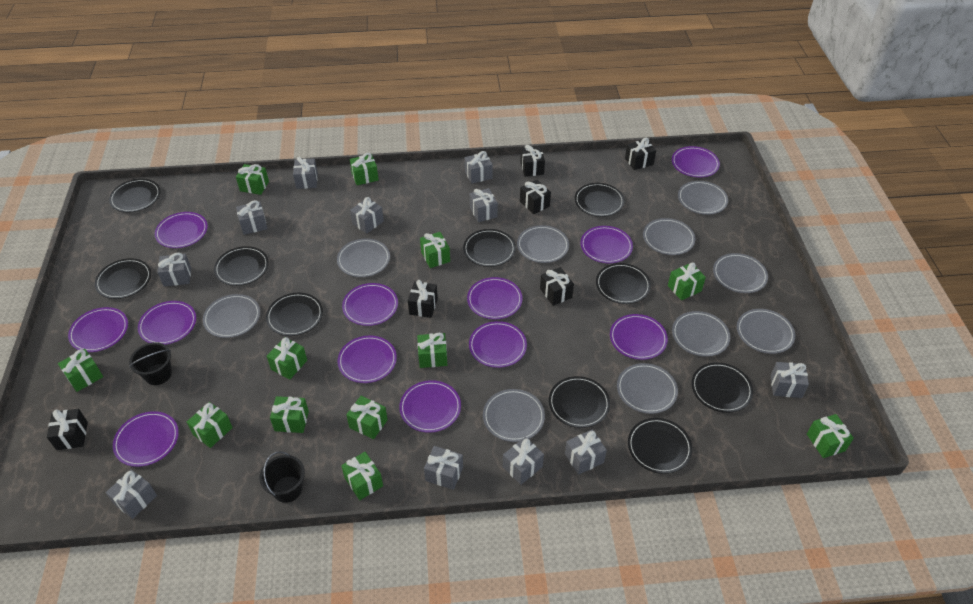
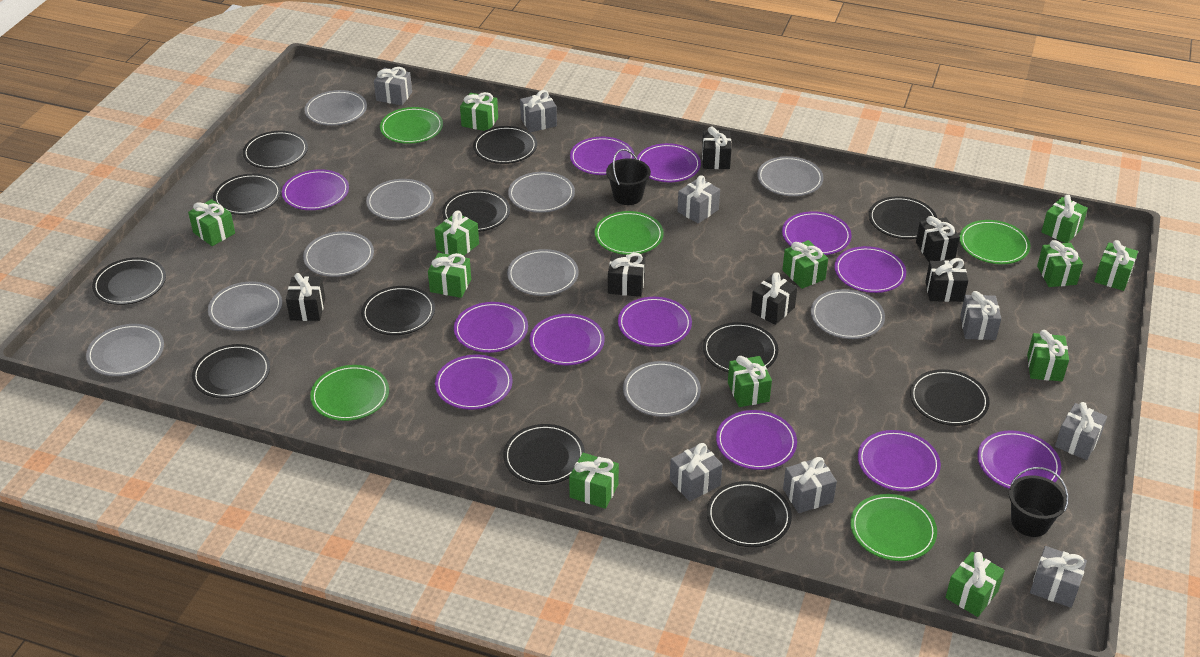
black plate: 10 -> 12
green plate: 0 -> 5
grey gift: 11 -> 8

